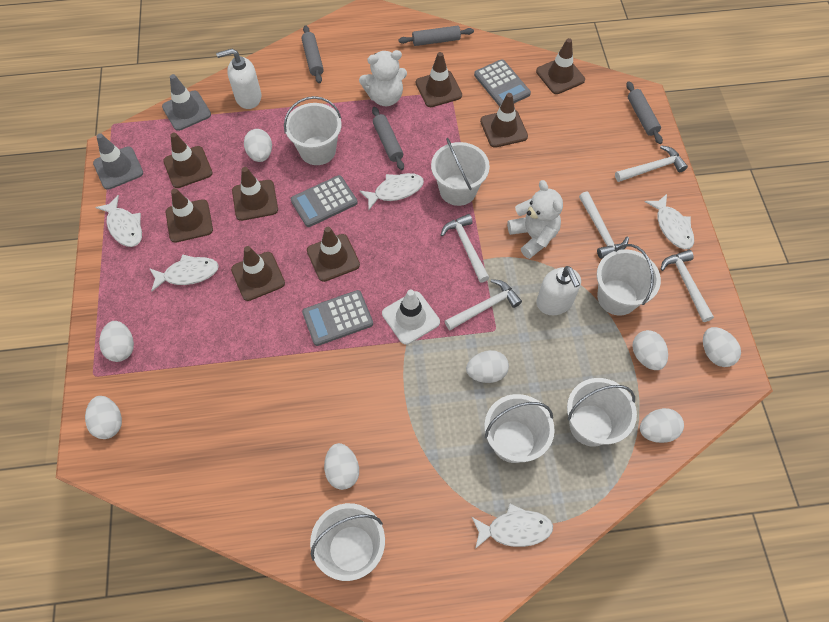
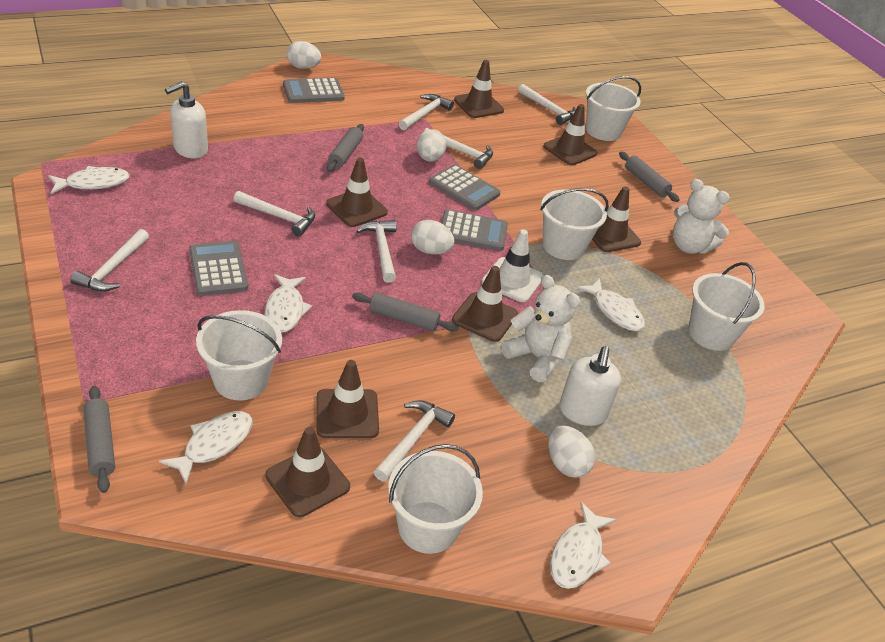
brown traffic cone: 8 -> 7
grey calculator: 3 -> 4
grey traffic cone: 2 -> 0
white bucket: 6 -> 5
white egg: 8 -> 4
white hammer: 5 -> 7

